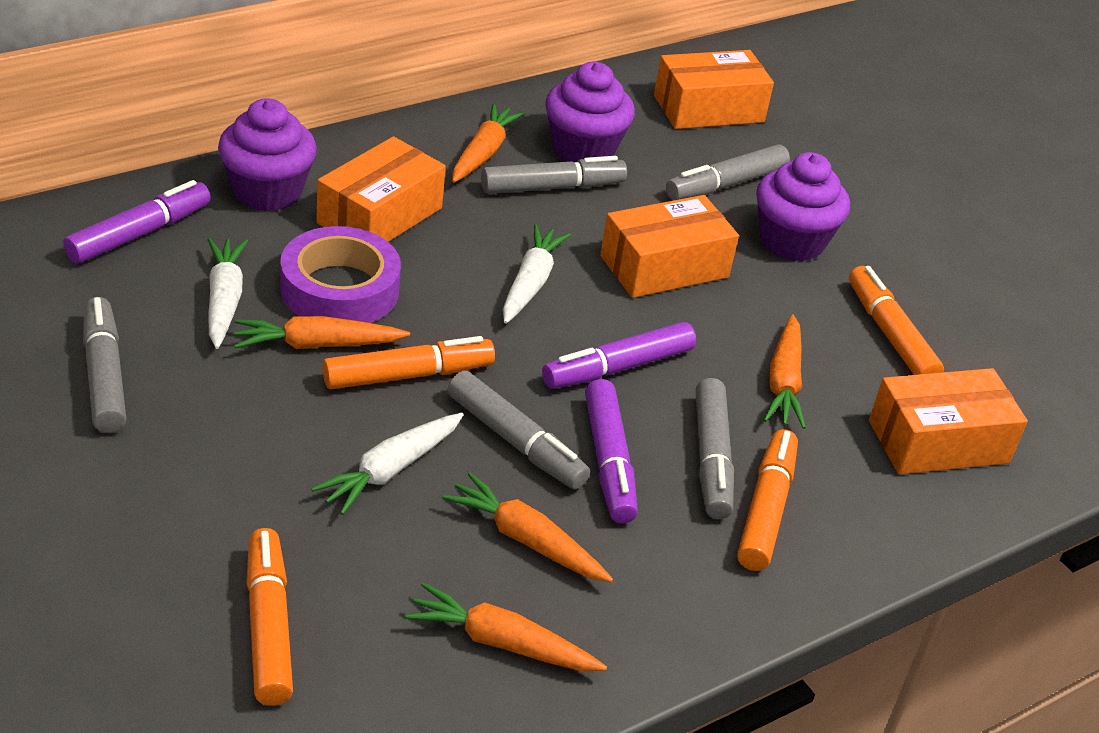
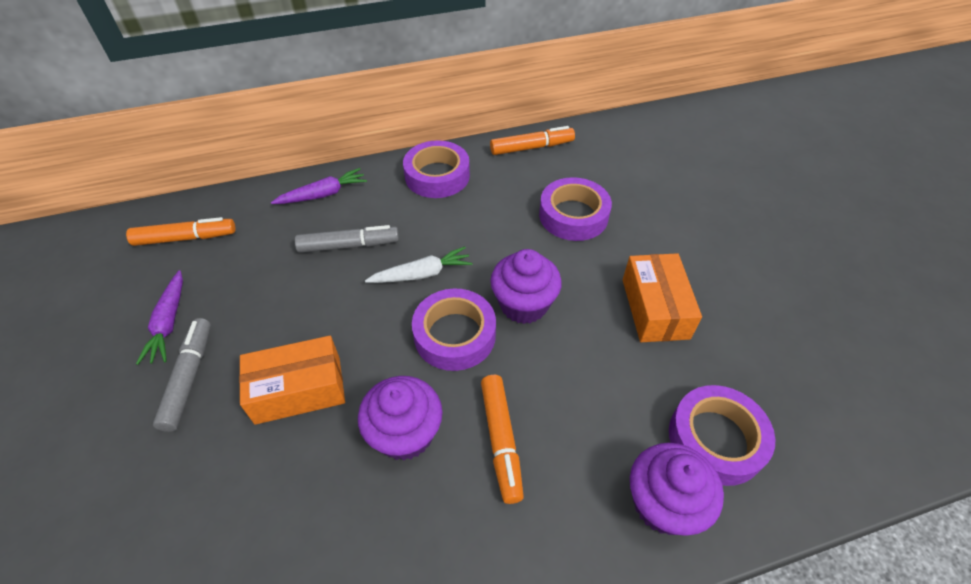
grey marker: 5 -> 2
orange box: 4 -> 2
orange carrot: 5 -> 0
orange marker: 4 -> 3
purple carrot: 0 -> 2
purple marker: 3 -> 0
purple tape: 1 -> 4
white carrot: 3 -> 1

